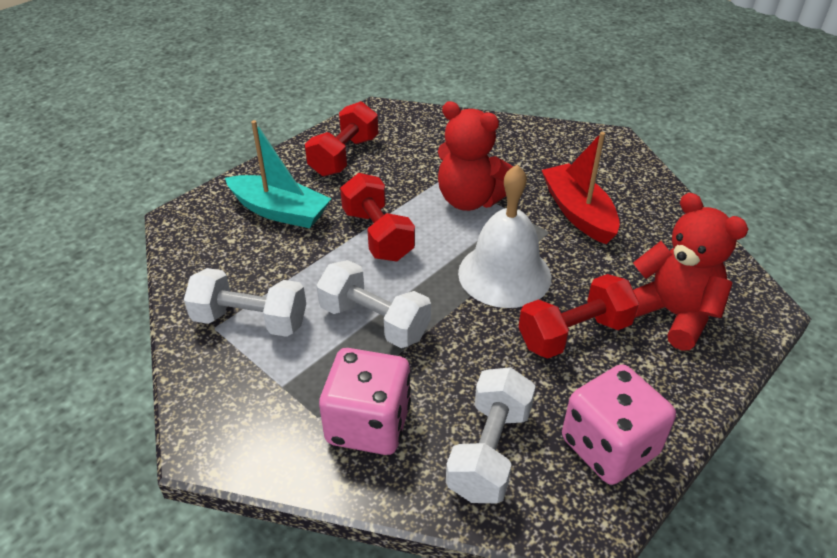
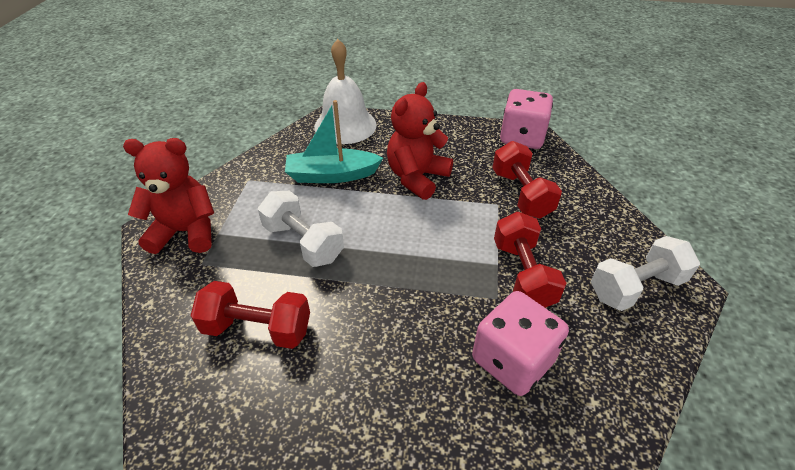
red boat: 1 -> 0
white dumbbell: 3 -> 2

